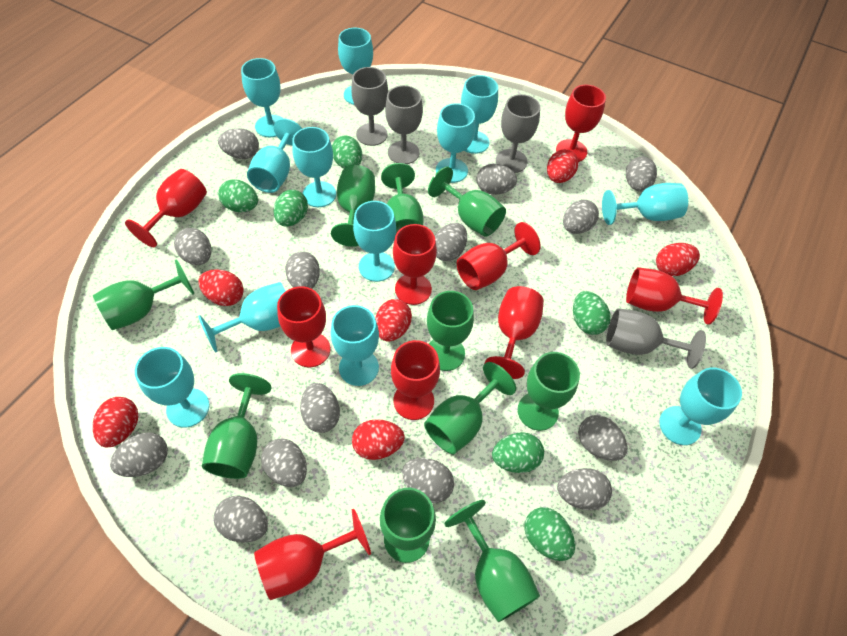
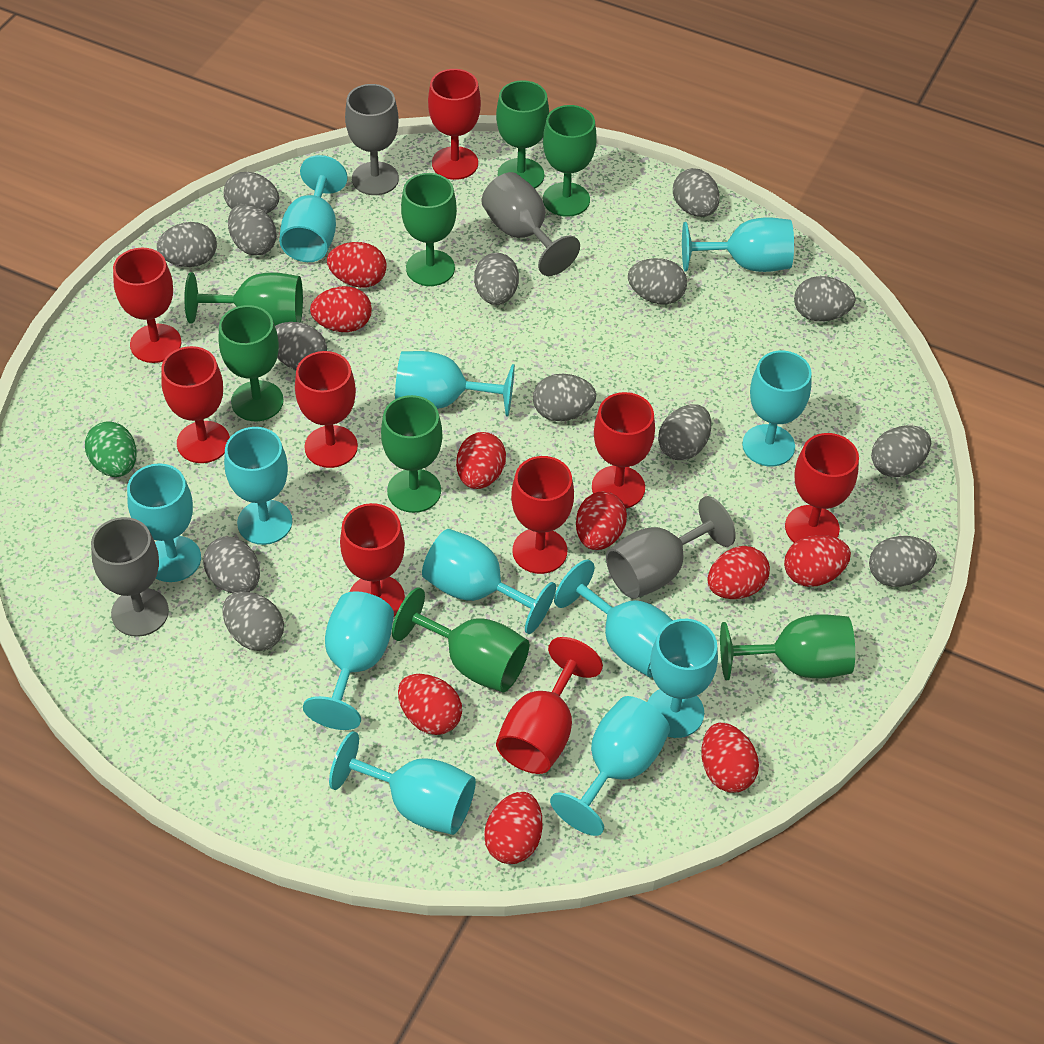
green egg: 6 -> 1
green goblet: 10 -> 8
red egg: 6 -> 9

